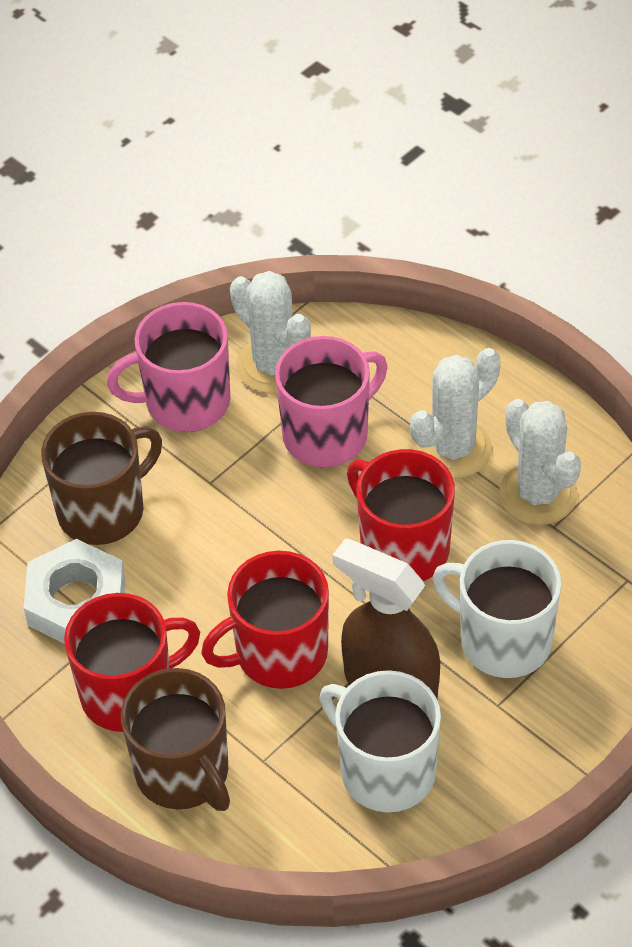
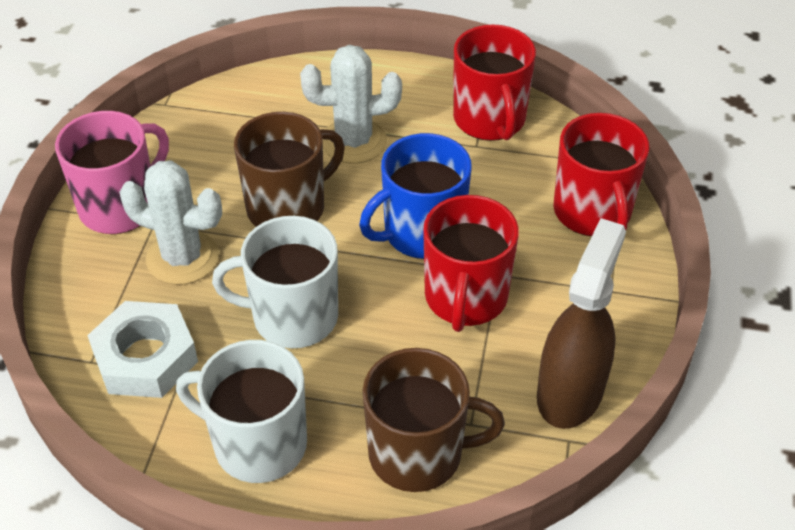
blue mug: 0 -> 1
pink mug: 2 -> 1
white cactus: 3 -> 2

